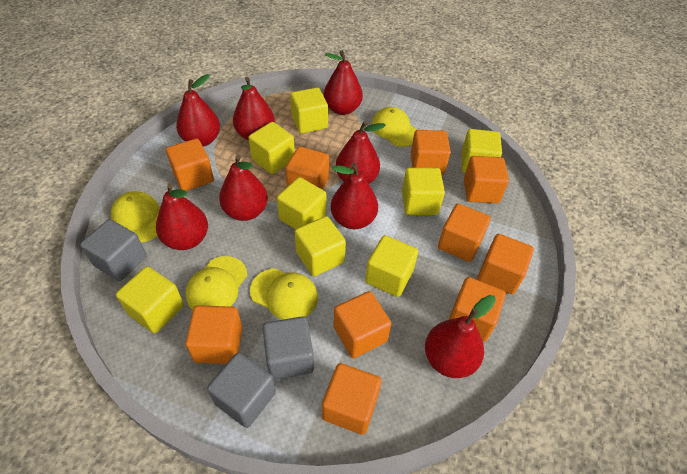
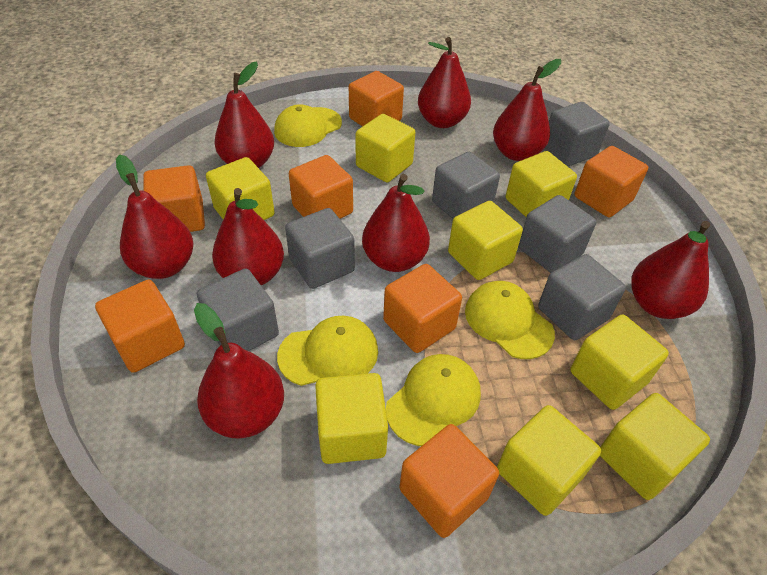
grey cube: 3 -> 6
orange cube: 10 -> 7

